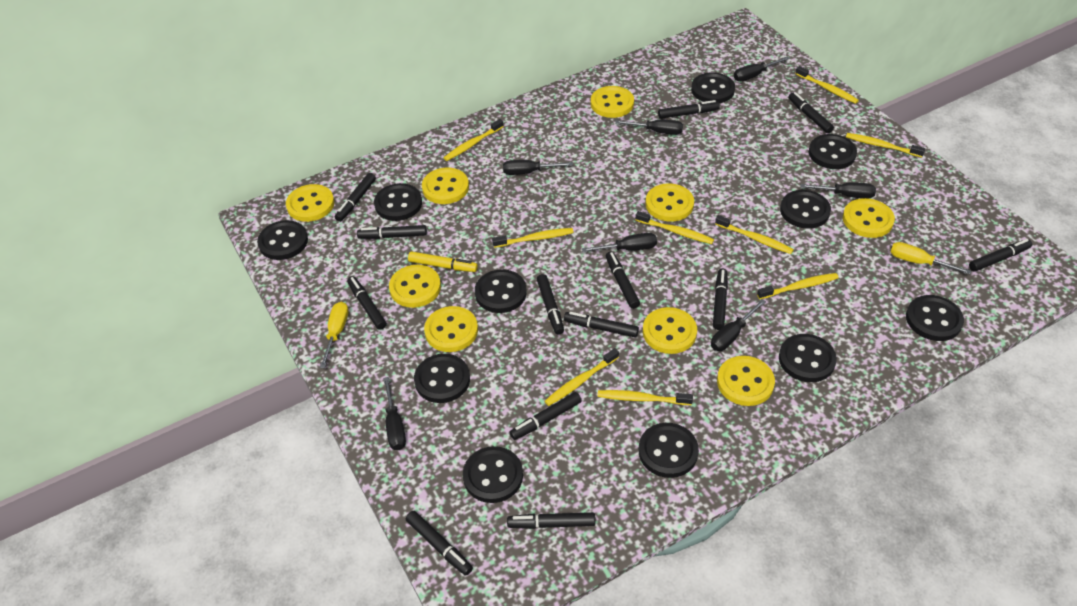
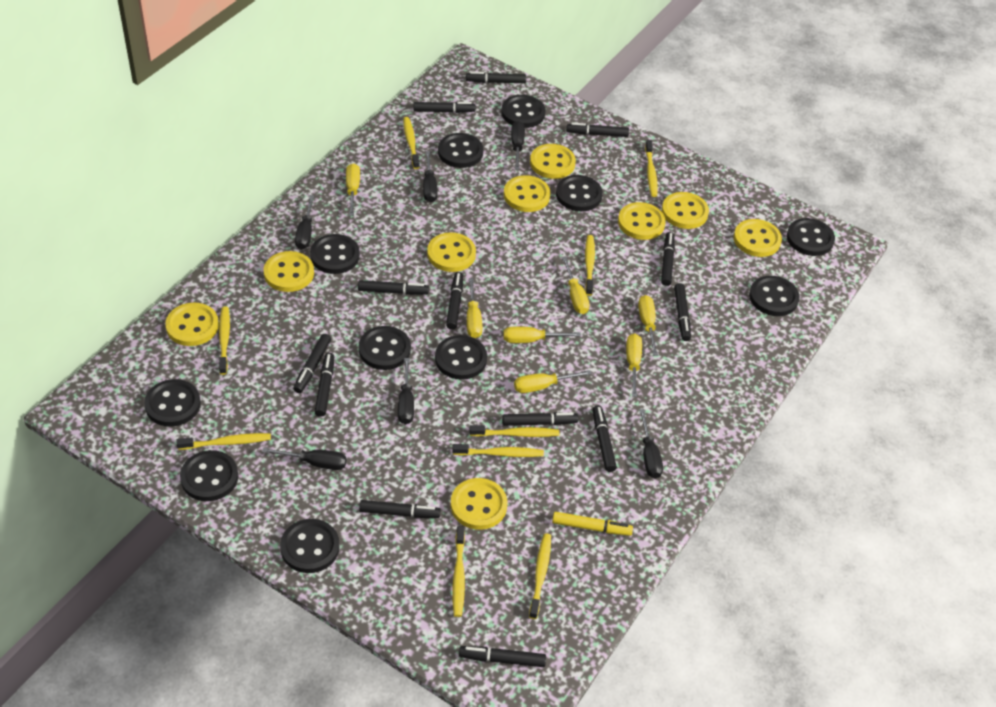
black screwdriver: 7 -> 6
yellow screwdriver: 2 -> 7

